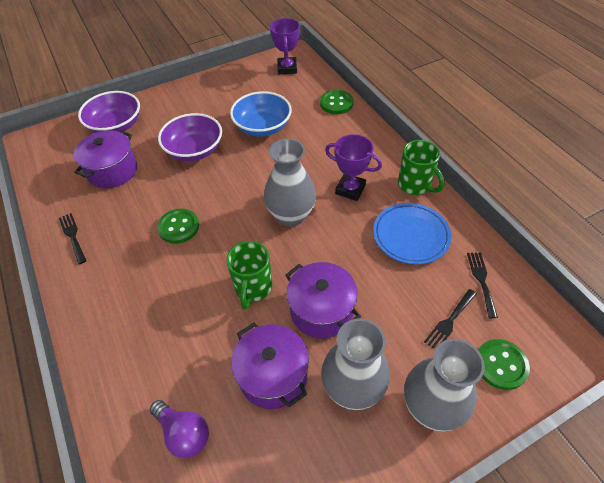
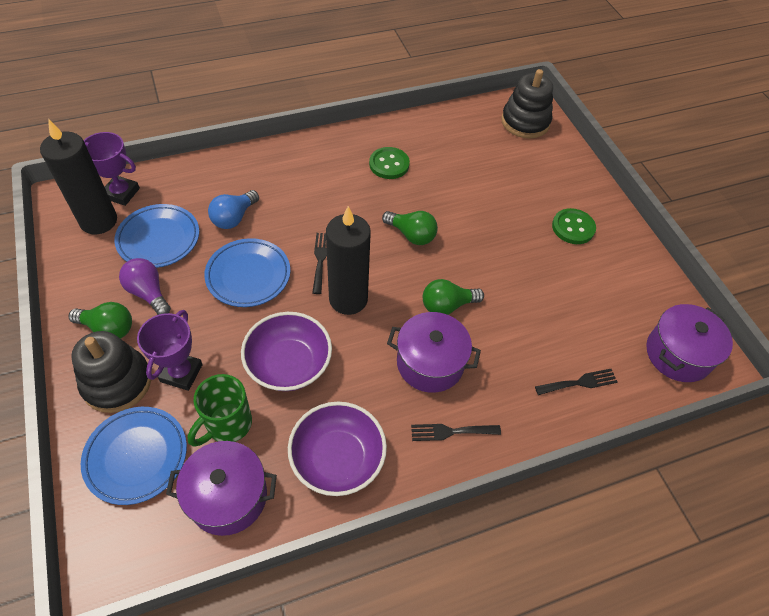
black candle: 0 -> 2
black stacking toy: 0 -> 2
blue bowl: 1 -> 0
blue light bulb: 0 -> 1
blue plate: 1 -> 3
green button: 3 -> 2
green light bulb: 0 -> 3
green mug: 2 -> 1
grey vase: 3 -> 0

